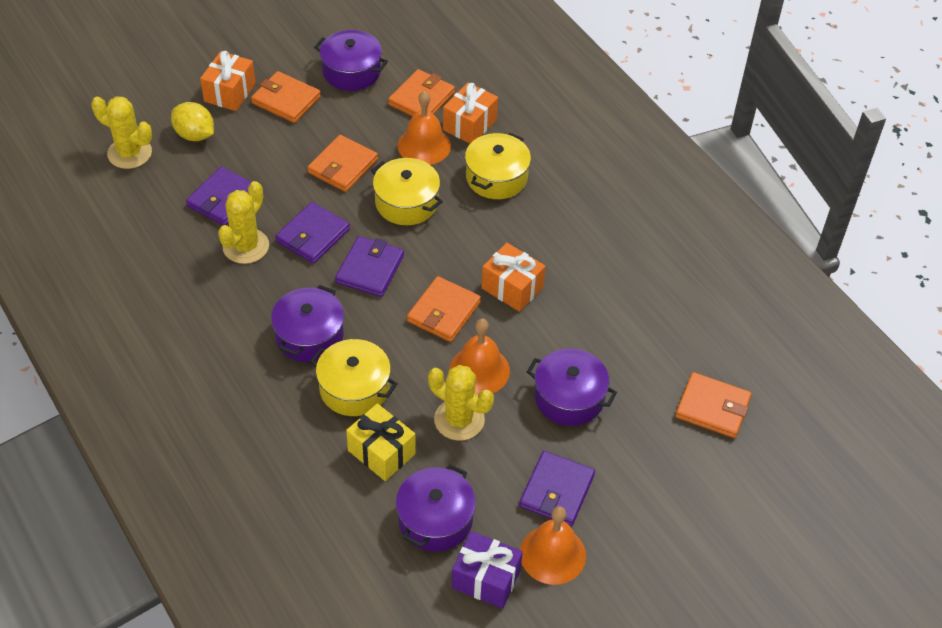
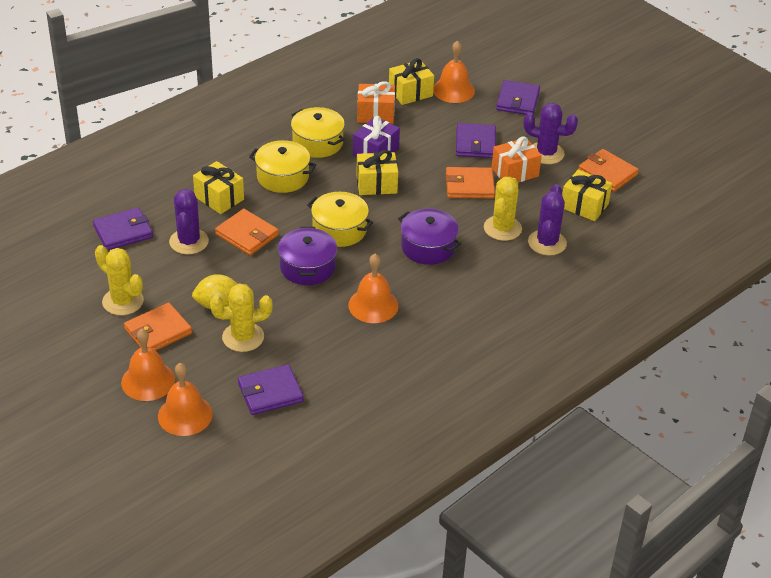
orange bell: 3 -> 4
orange gift: 3 -> 2
orange wallet: 5 -> 4
purple cactus: 0 -> 3
purple pot: 4 -> 2
yellow gift: 1 -> 4

